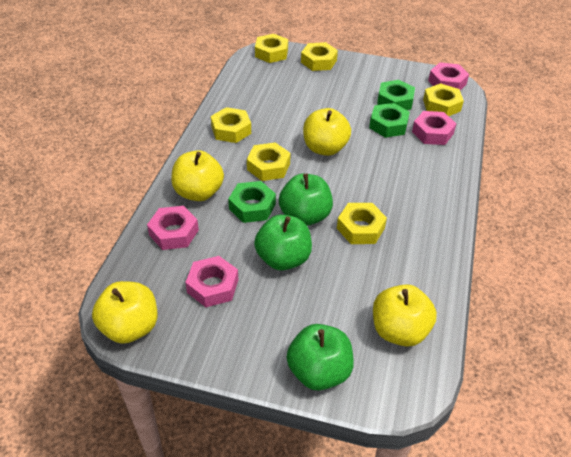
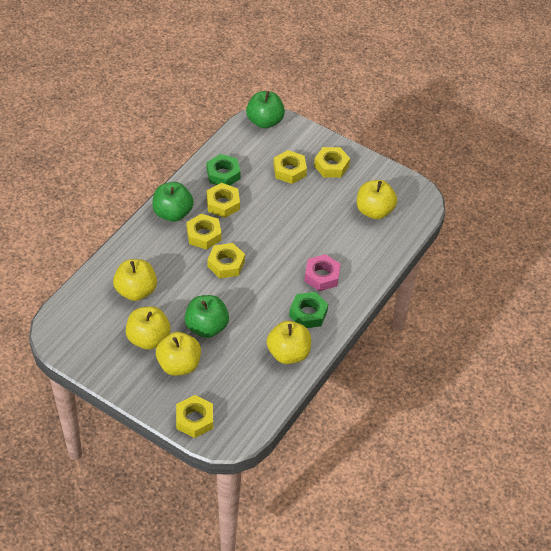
green nut: 3 -> 2
pink nut: 4 -> 1
yellow apple: 4 -> 5

